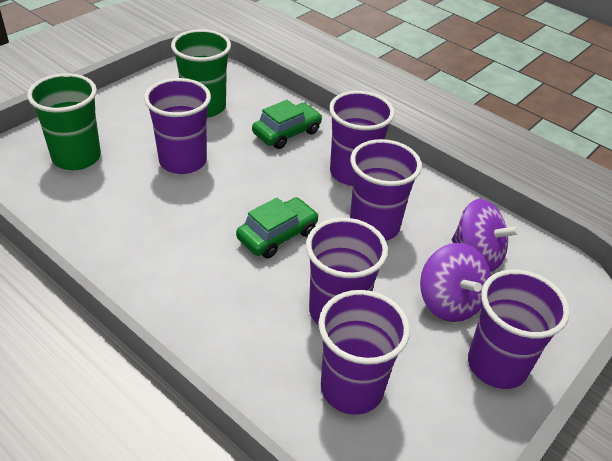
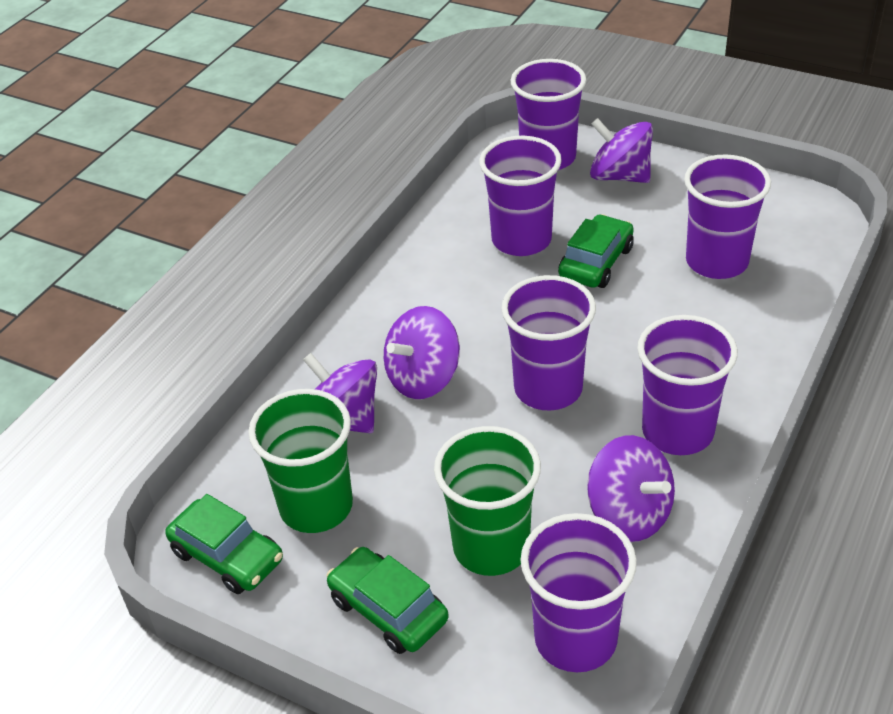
green car: 2 -> 3
purple spinning top: 2 -> 4

